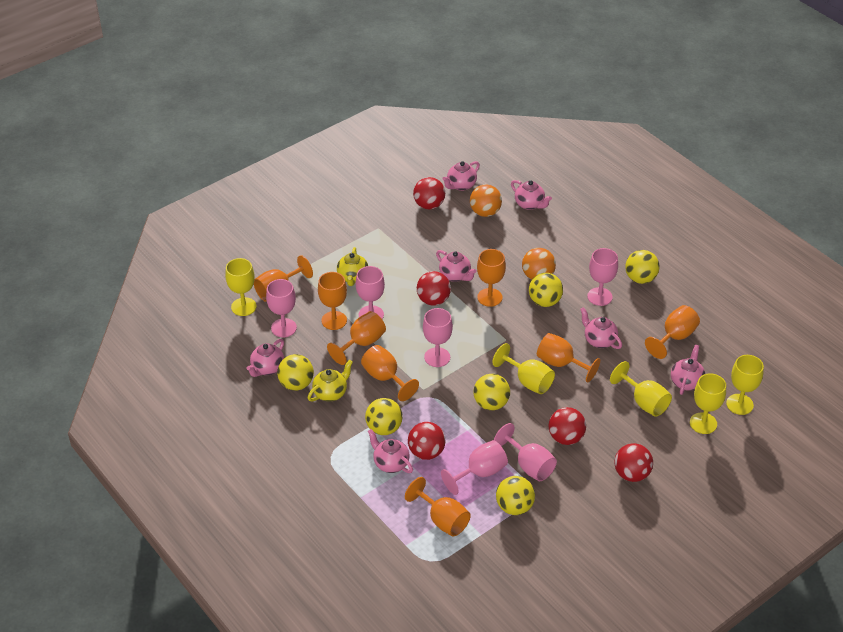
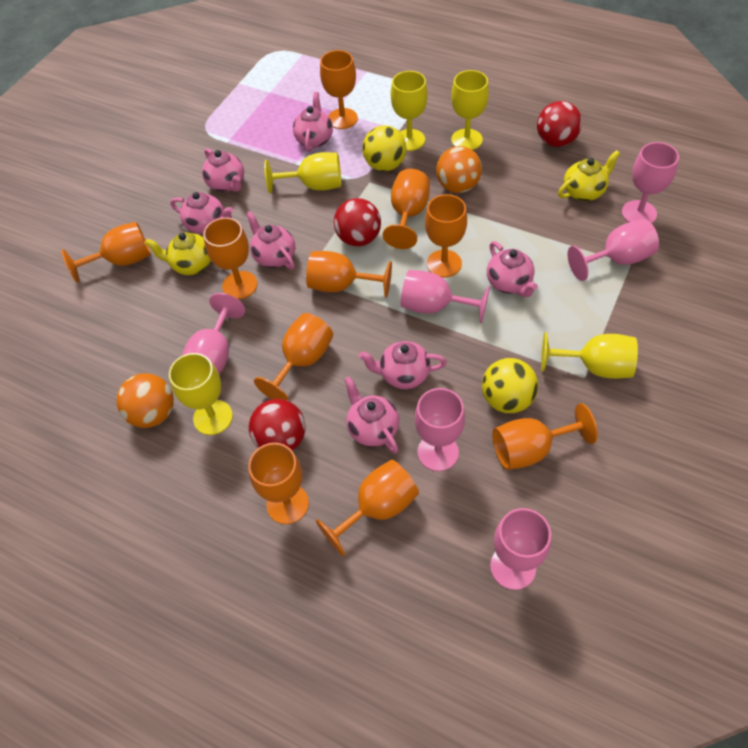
orange goblet: 8 -> 10
red ball: 5 -> 3
yellow ball: 6 -> 2

